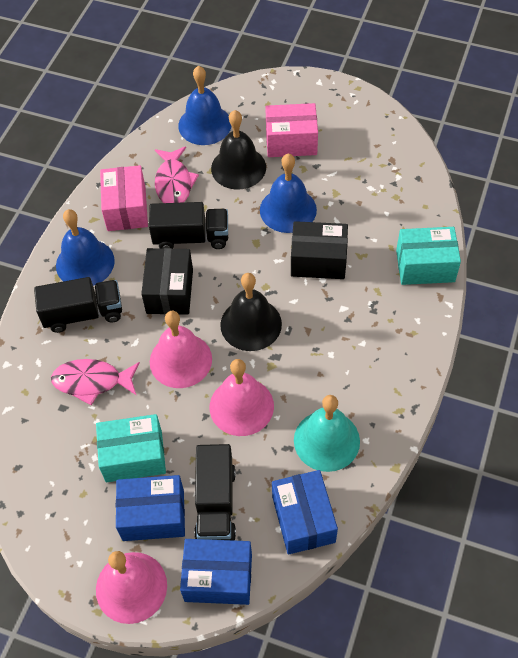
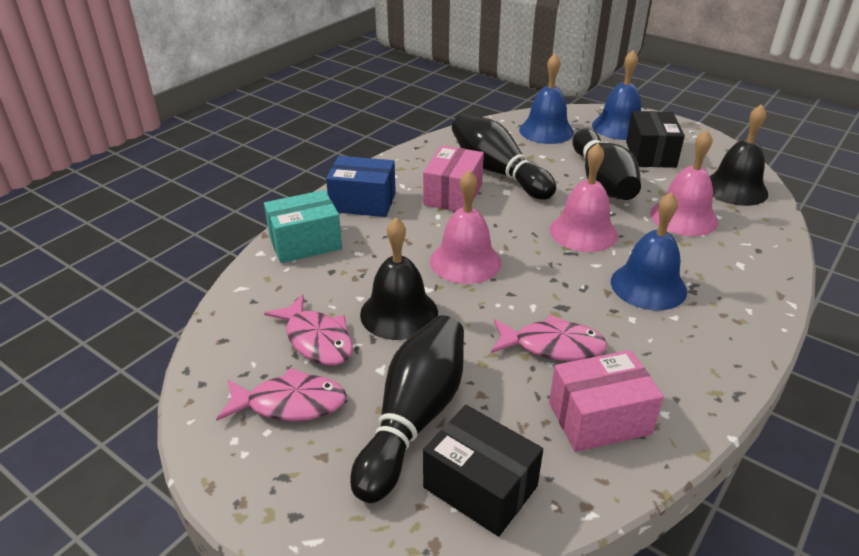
black bowling pin: 0 -> 3
black truck: 3 -> 0
blue box: 3 -> 1
pink fish: 2 -> 3
turquoise bell: 1 -> 0
turquoise box: 2 -> 1

